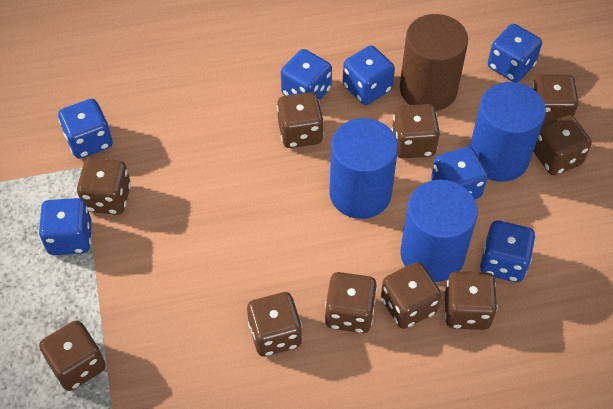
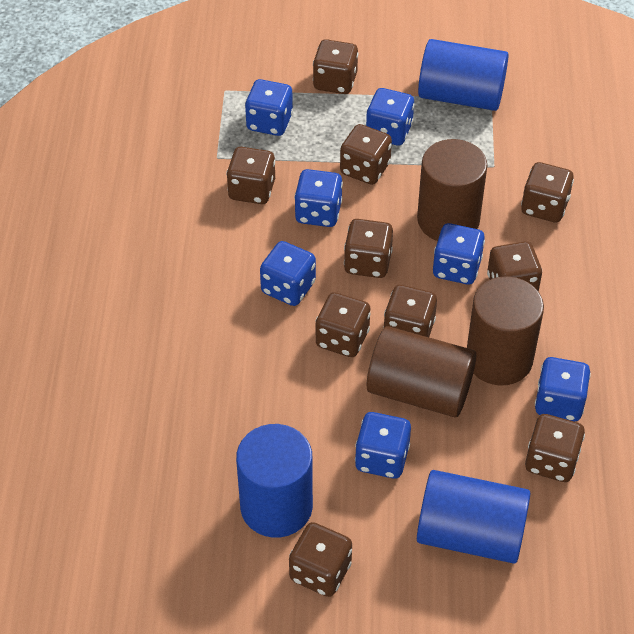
brown cylinder: 1 -> 3

